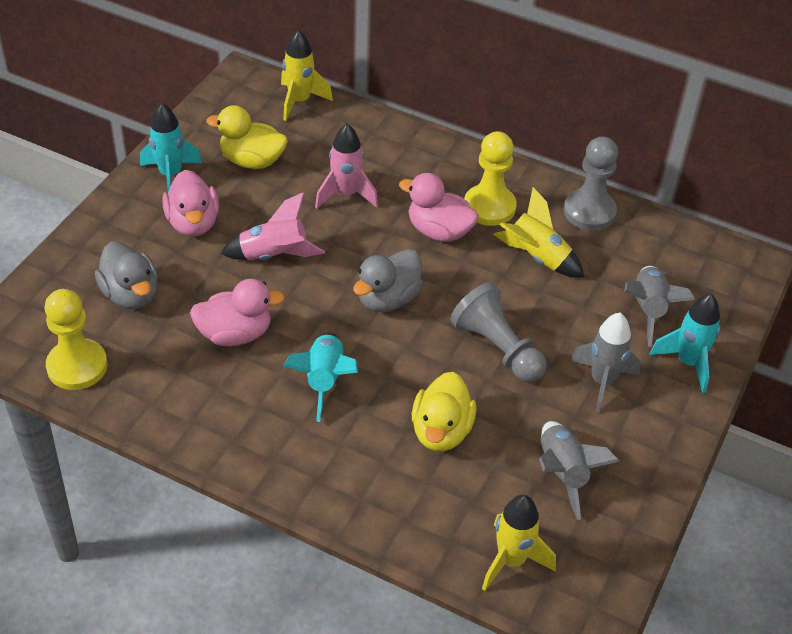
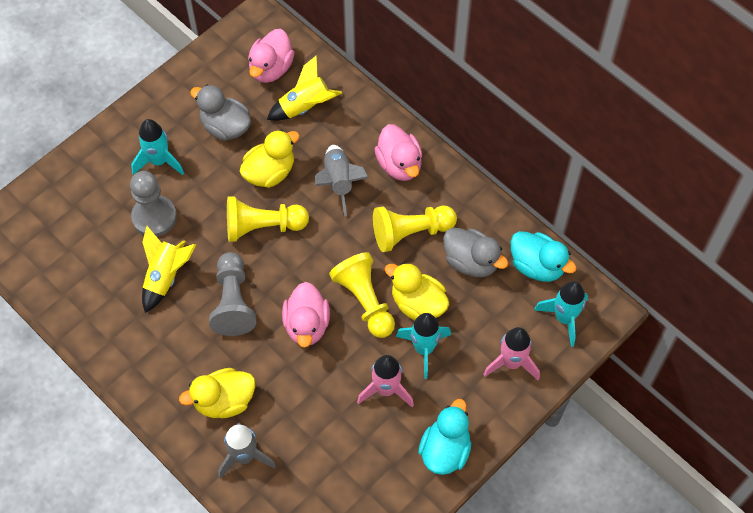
grey rocket: 3 -> 2
turquoise duck: 0 -> 2
yellow duck: 2 -> 3
yellow pawn: 2 -> 3
yellow rocket: 3 -> 2

